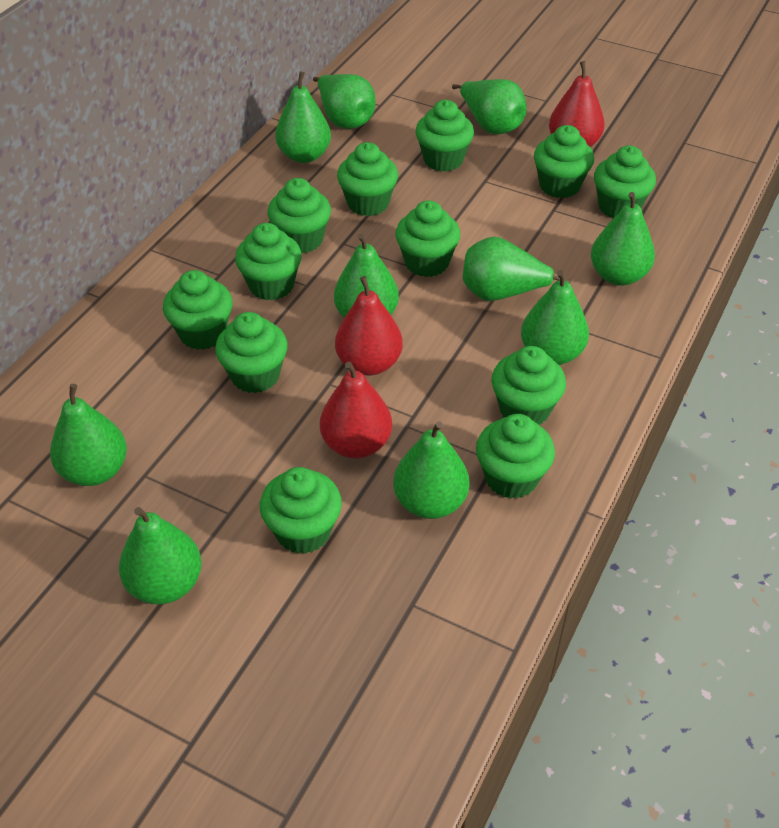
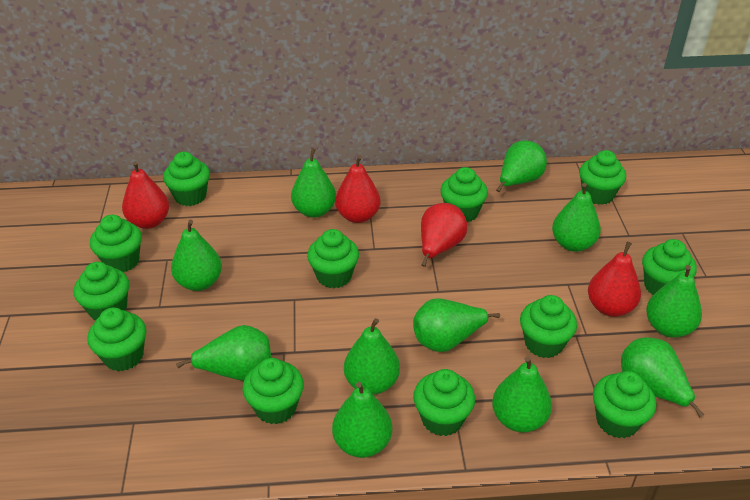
green pear: 10 -> 11
red pear: 3 -> 4

